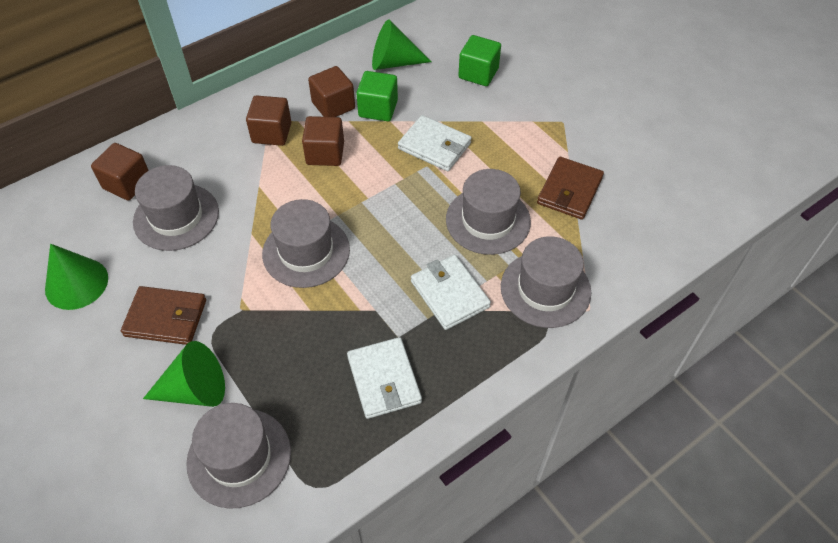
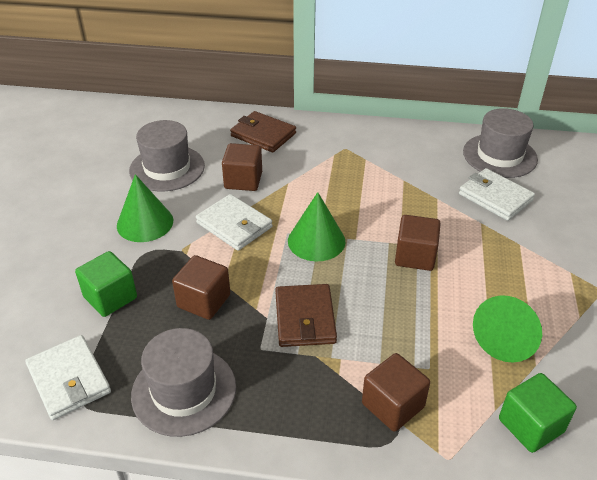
grey hat: 5 -> 3

